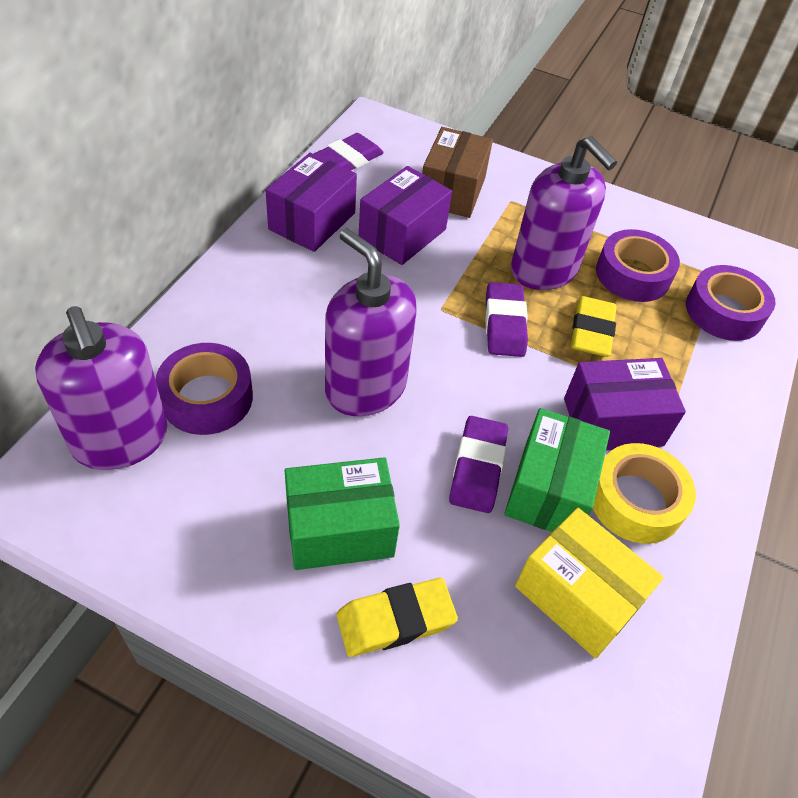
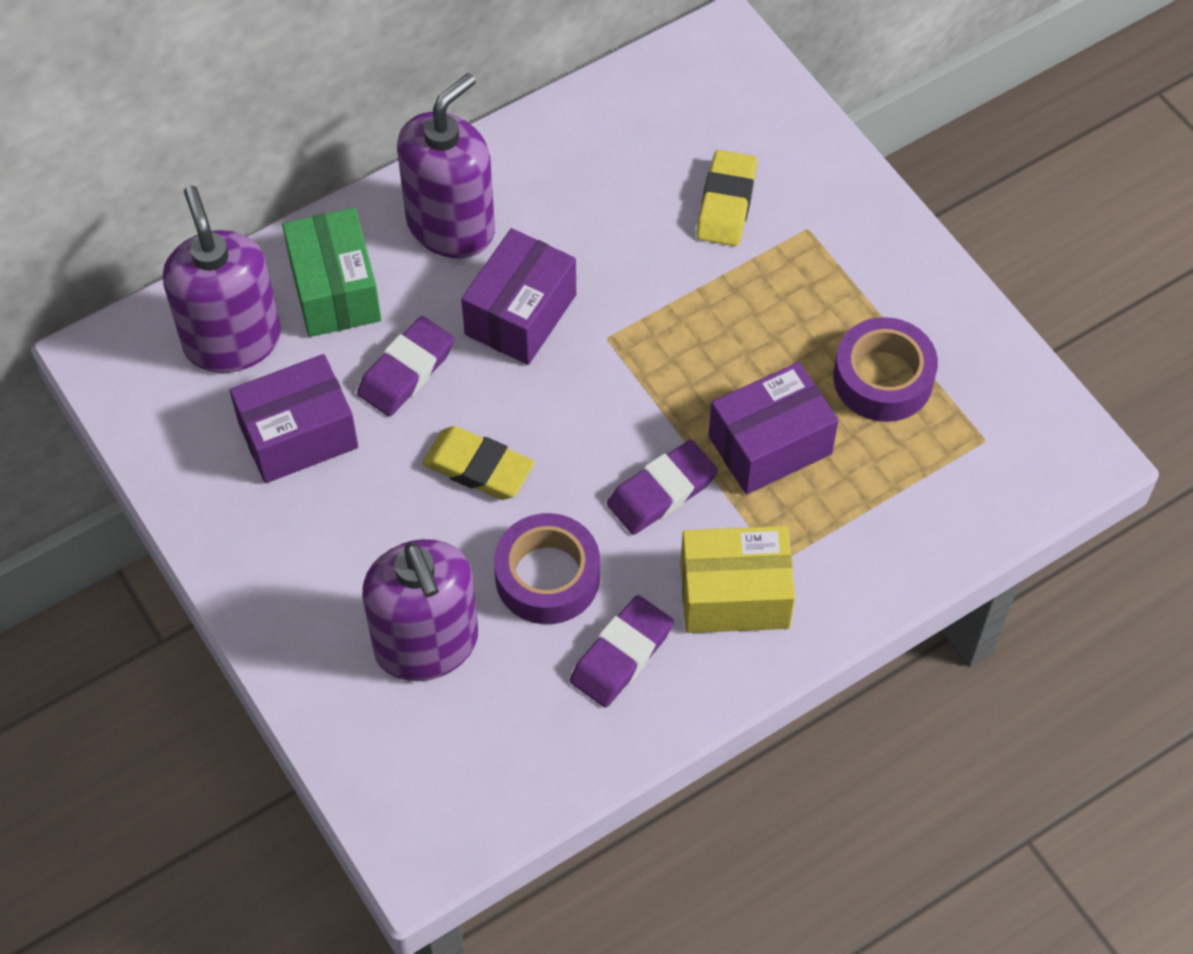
brown box: 1 -> 0
green box: 2 -> 1
purple tape: 3 -> 2
yellow tape: 1 -> 0

